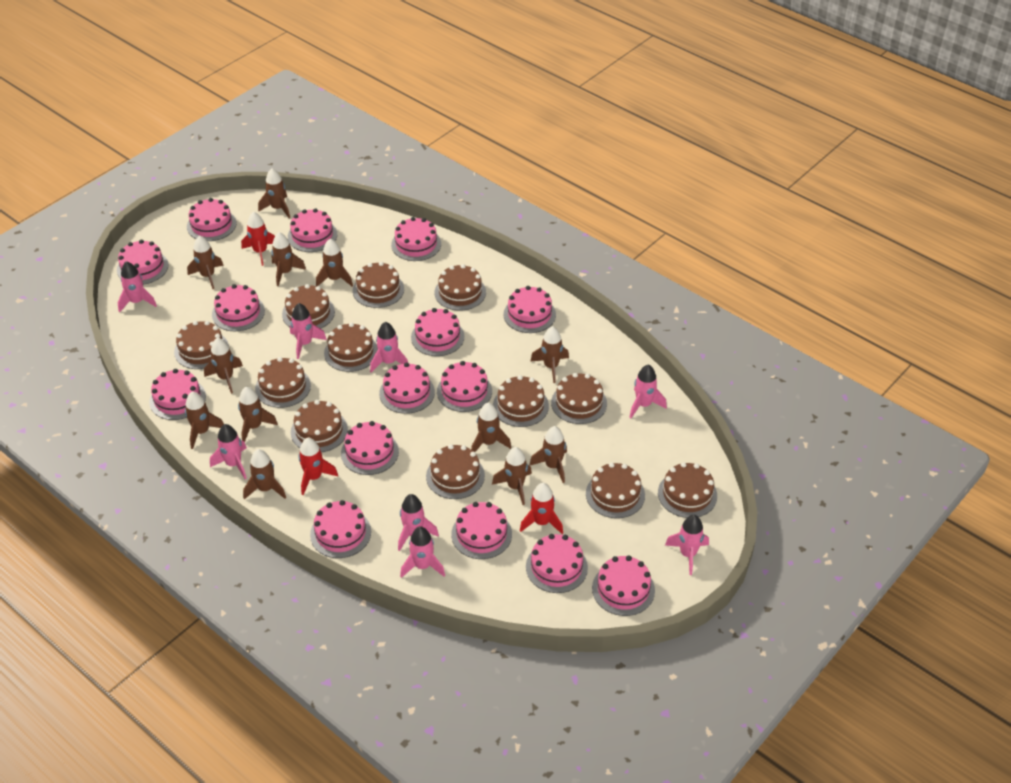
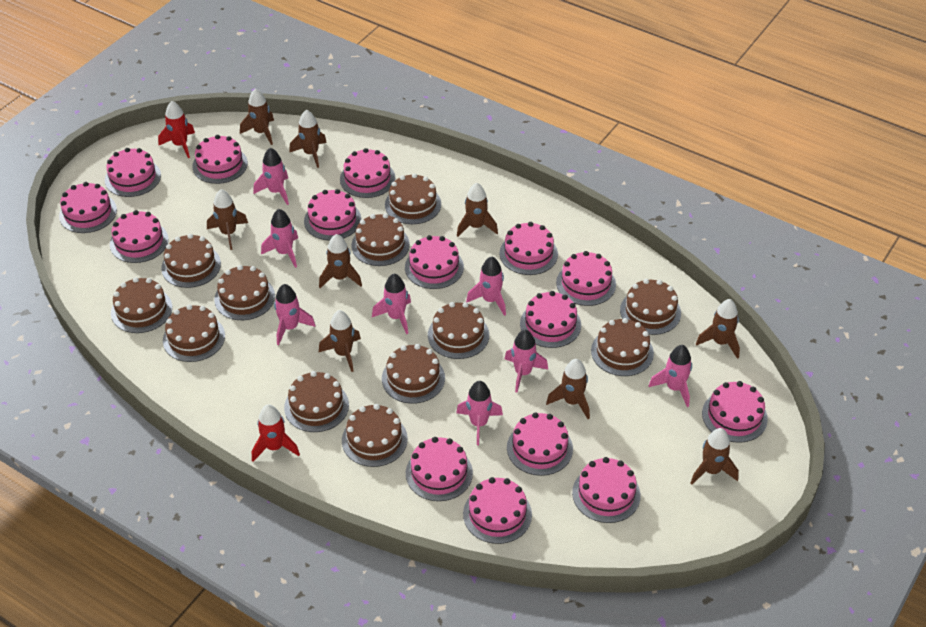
brown rocket: 12 -> 9
red rocket: 3 -> 2

